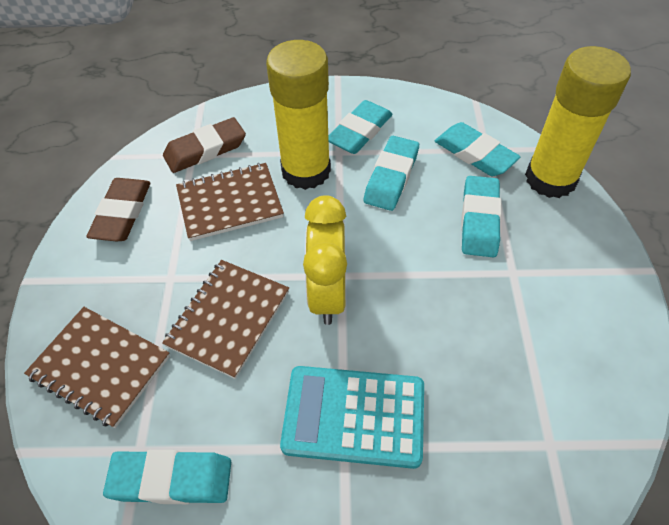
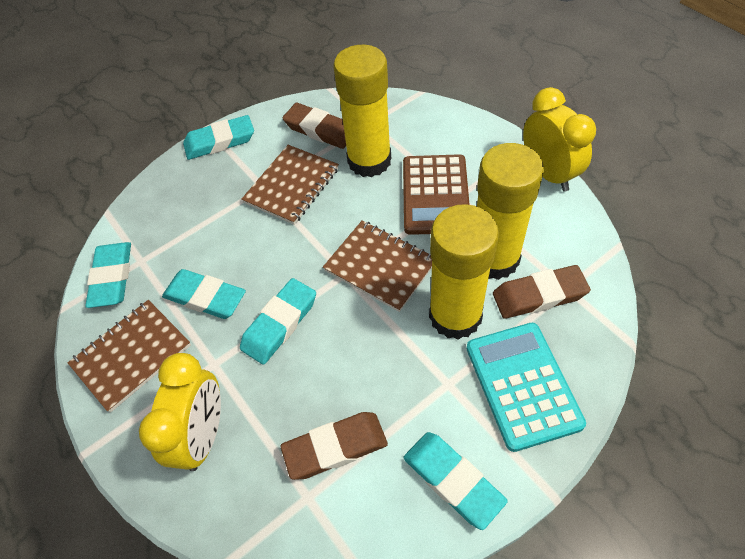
brown calculator: 0 -> 1
brown eraser: 2 -> 3
yellow clock: 1 -> 2
yellow glue stick: 2 -> 3

